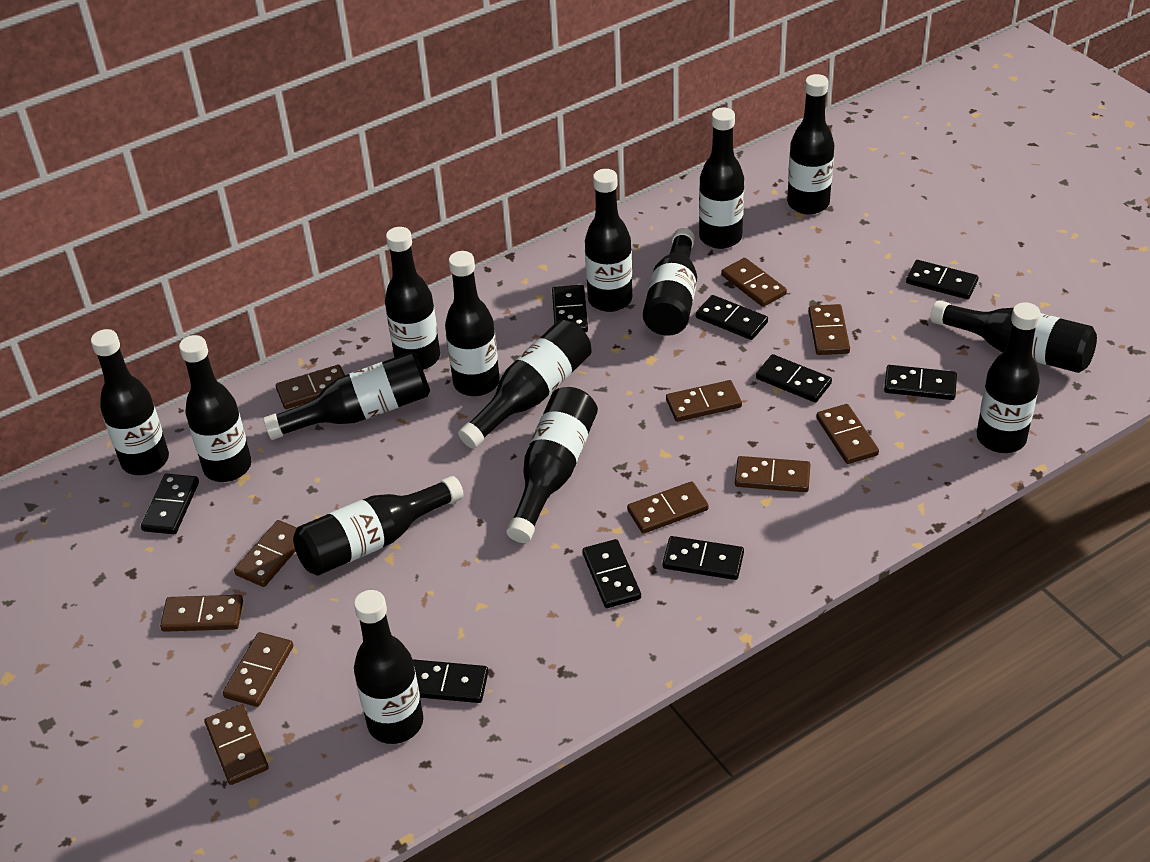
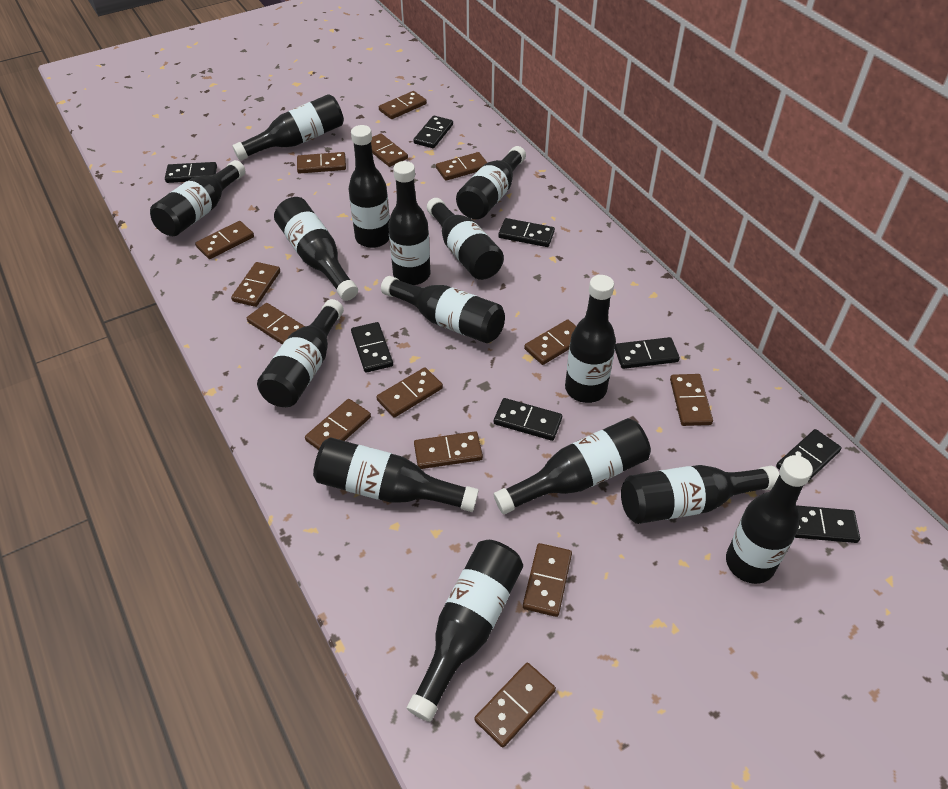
black domino: 9 -> 8
brown domino: 11 -> 14

